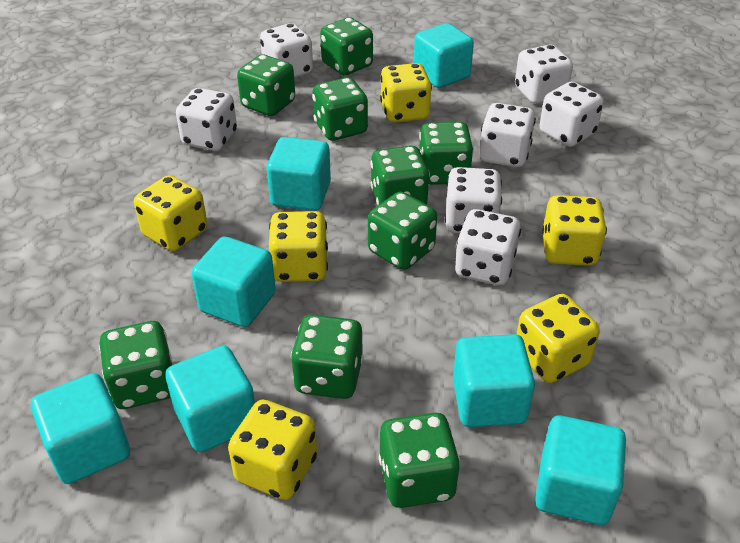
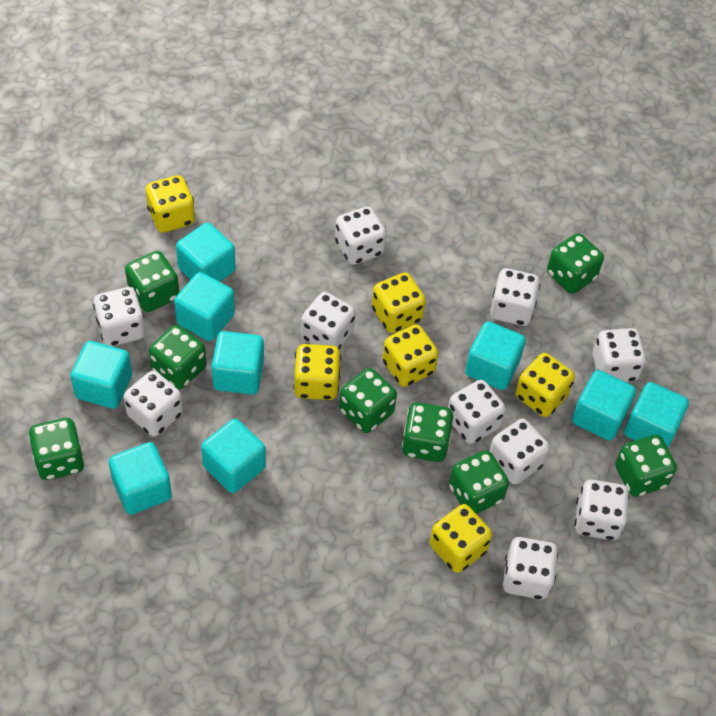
green dice: 9 -> 8
turquoise cube: 7 -> 9
white dice: 7 -> 10

